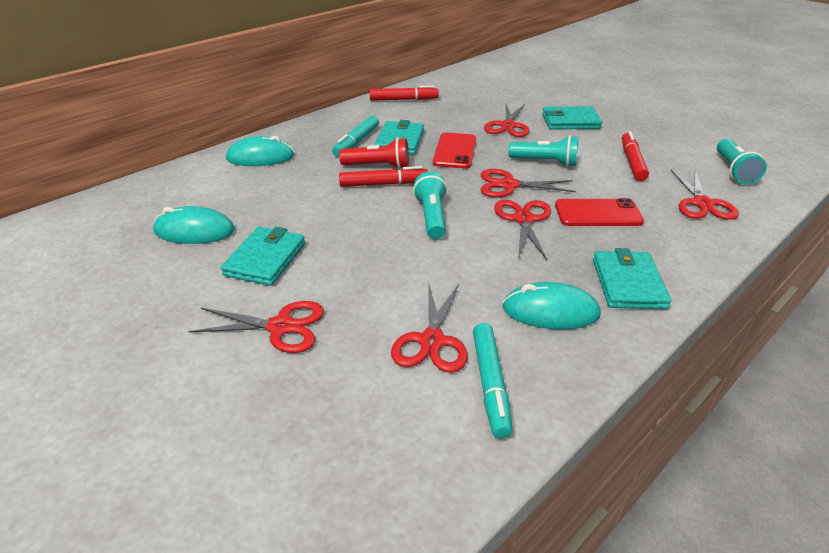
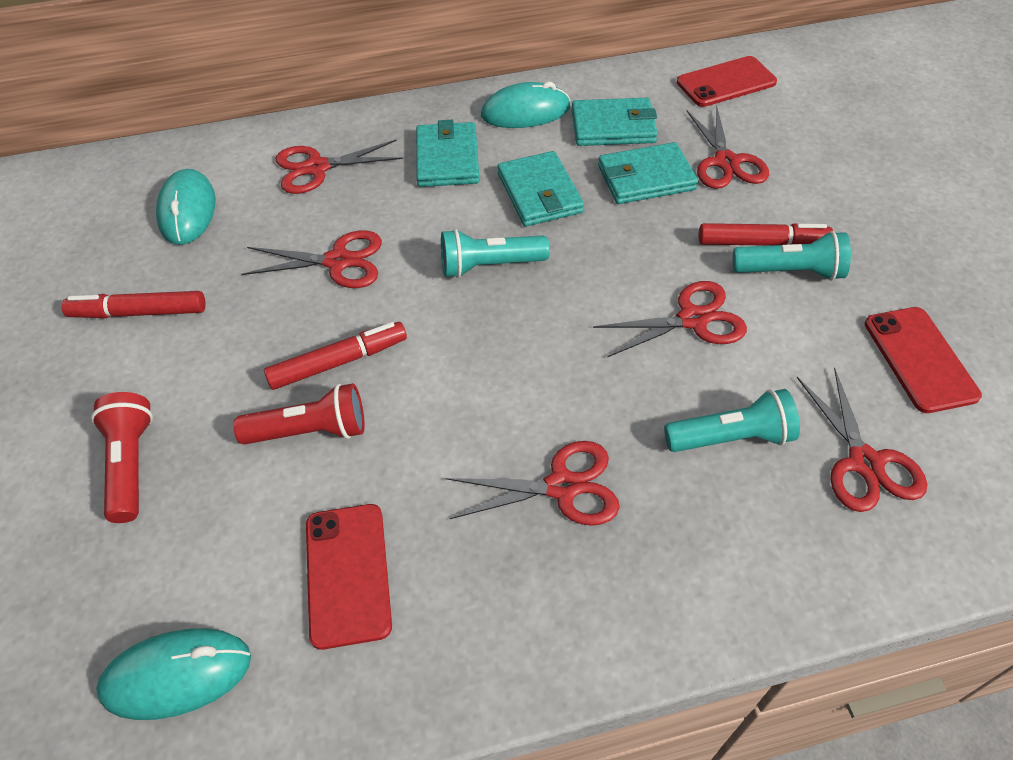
red flashlight: 1 -> 2
red phone: 2 -> 3
turquoise marker: 2 -> 0

